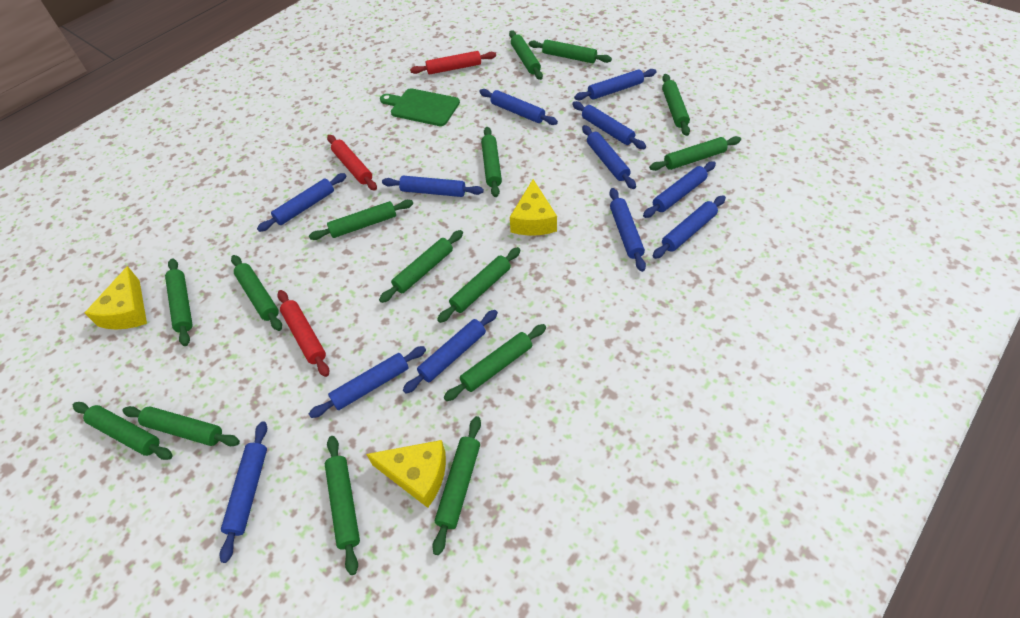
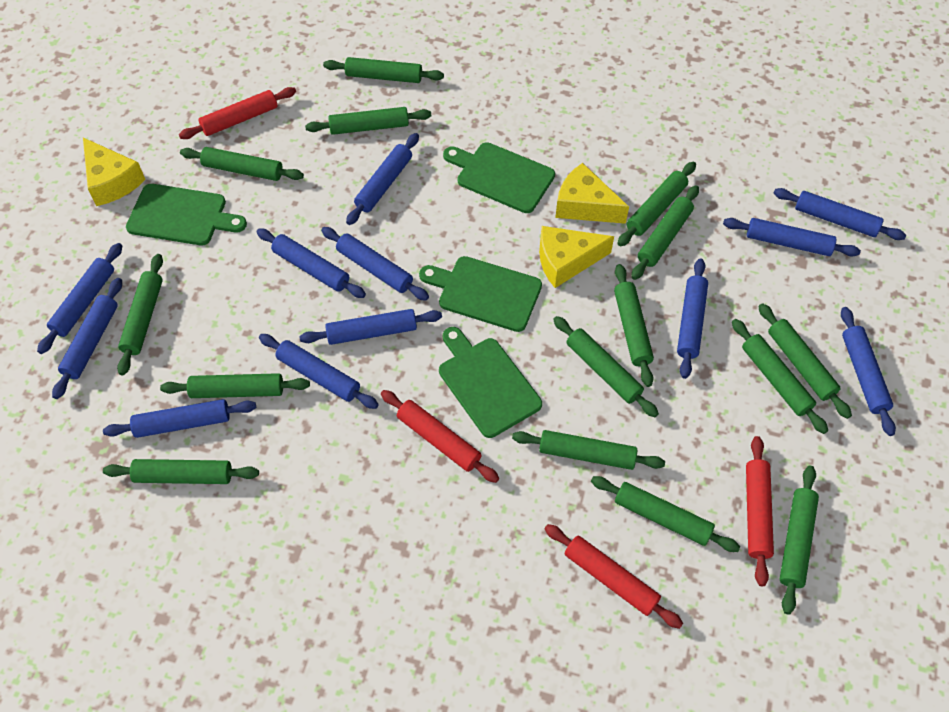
green cutting board: 1 -> 4
red rolling pin: 3 -> 4

